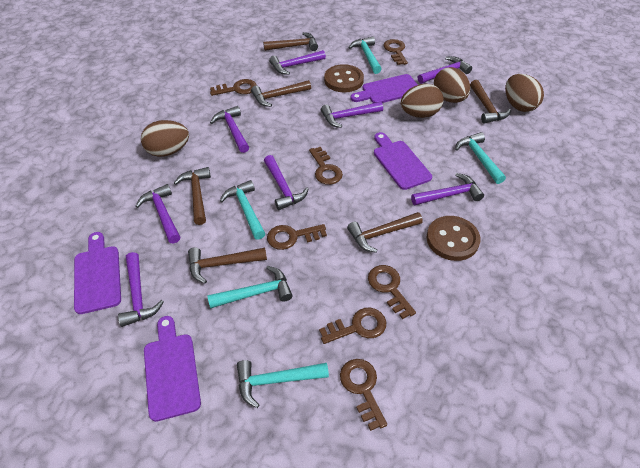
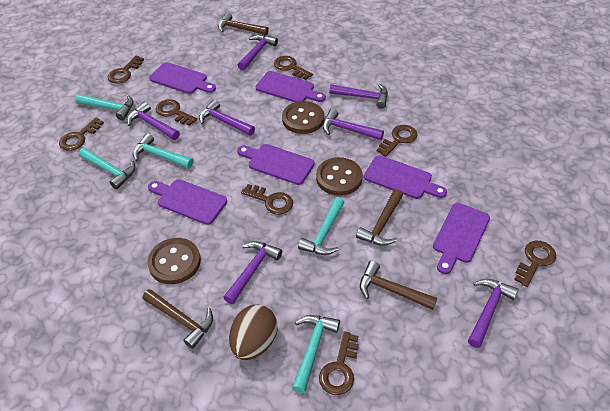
brown button: 2 -> 3
brown egg: 4 -> 1
brown hammer: 6 -> 4
brown key: 7 -> 8
purple cutting board: 4 -> 6
purple hammer: 8 -> 7

